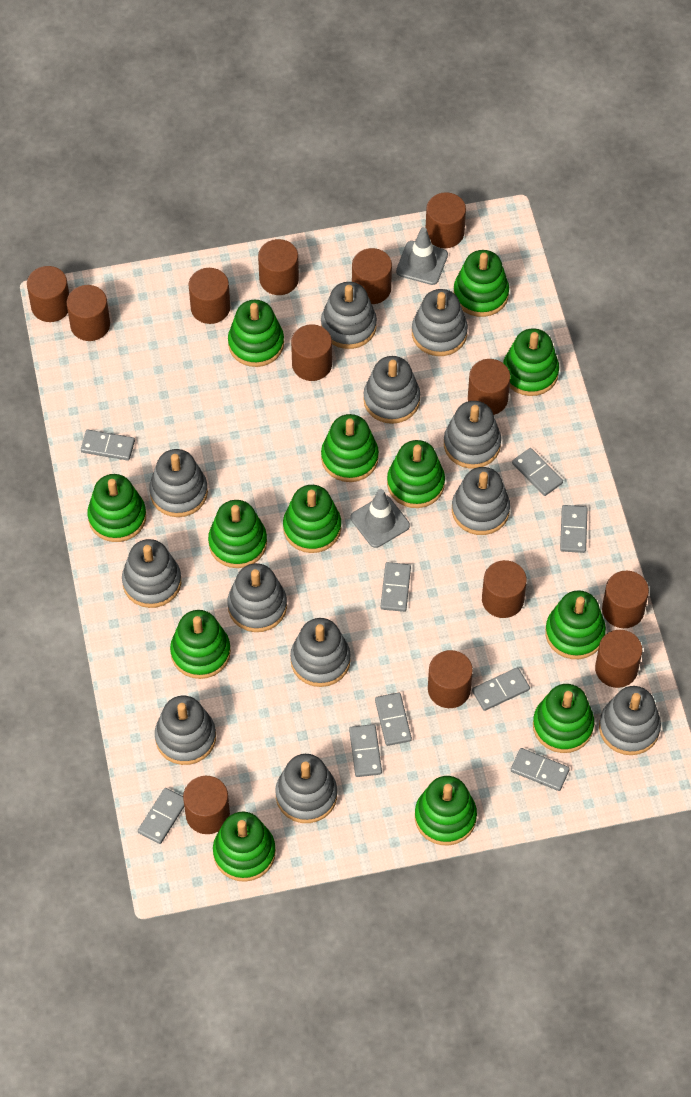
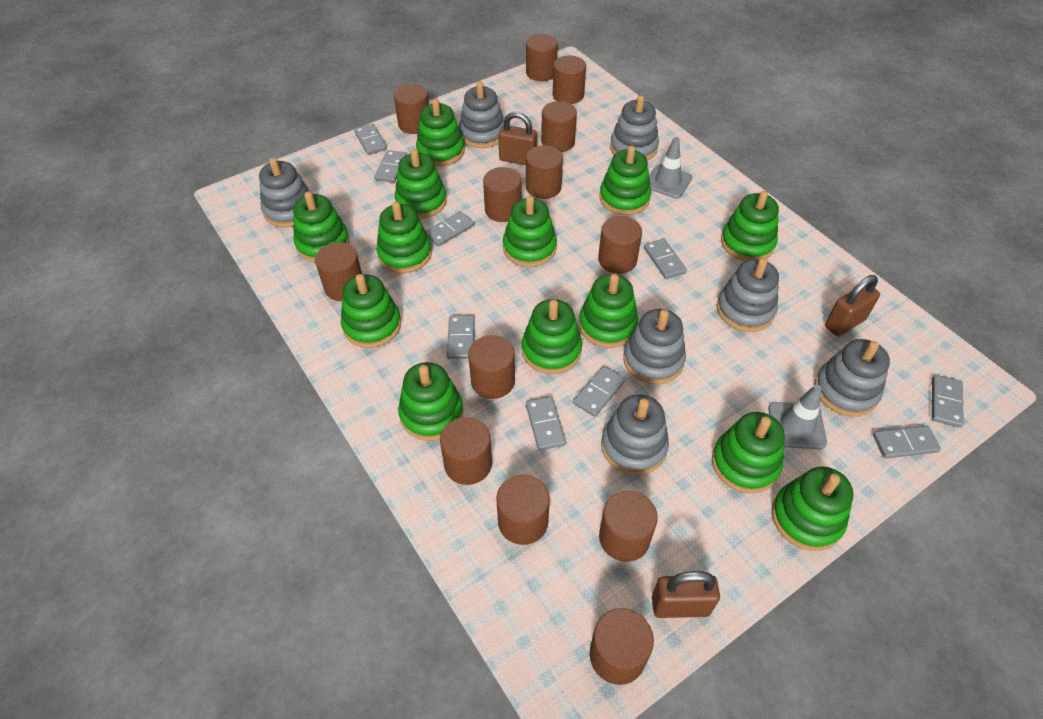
brown padlock: 0 -> 3
grey stacking toy: 12 -> 7

